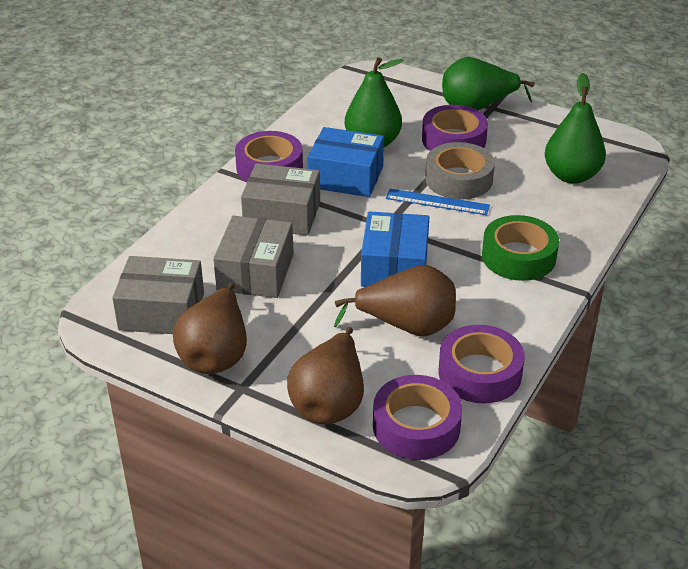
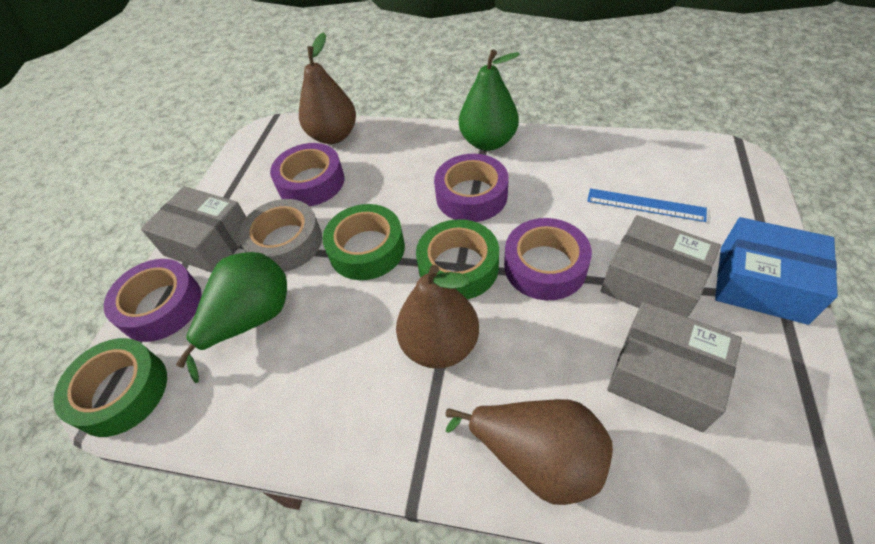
blue box: 2 -> 1
green pear: 3 -> 2
green tape: 1 -> 3

